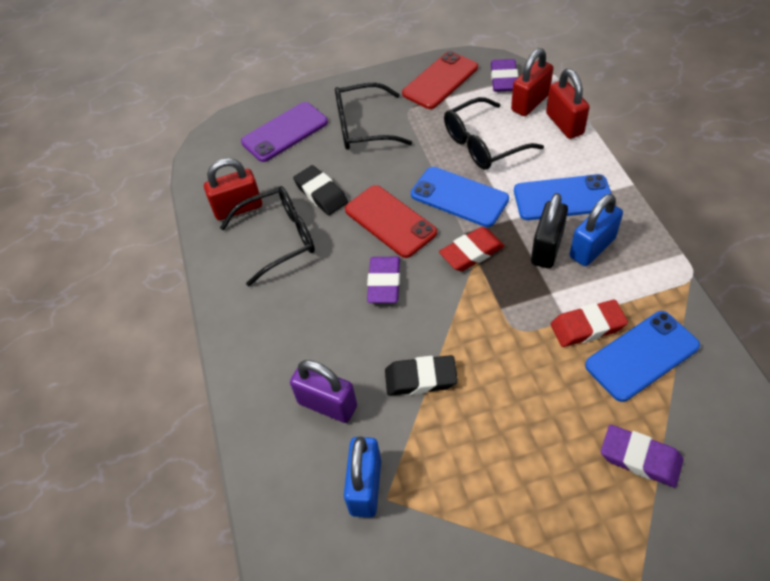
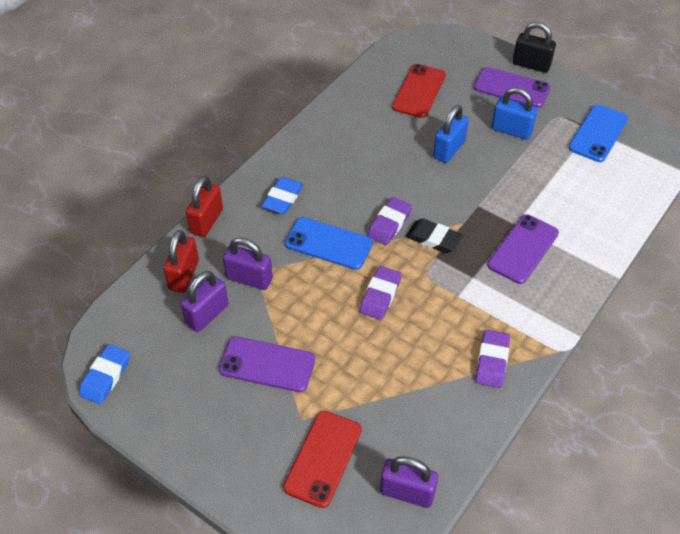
black eraser: 2 -> 1
black glasses: 3 -> 0
blue eraser: 0 -> 2
blue phone: 3 -> 2
purple padlock: 1 -> 3
purple phone: 1 -> 3
red eraser: 2 -> 0
red padlock: 3 -> 2

